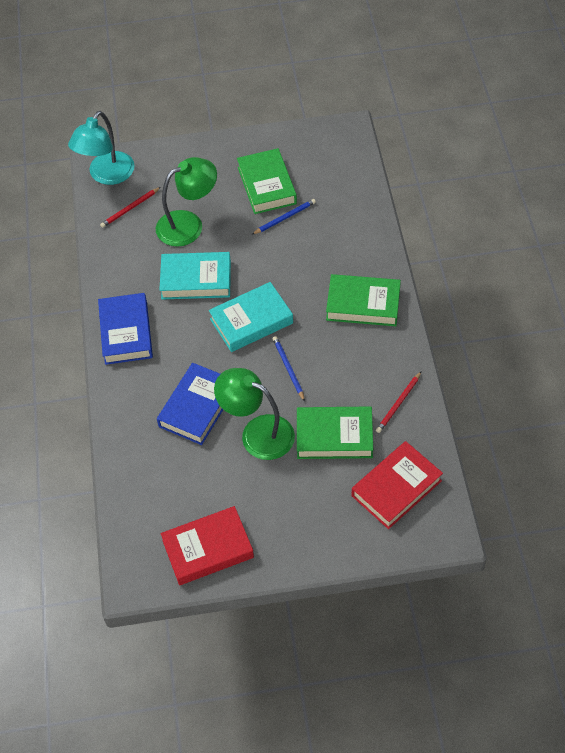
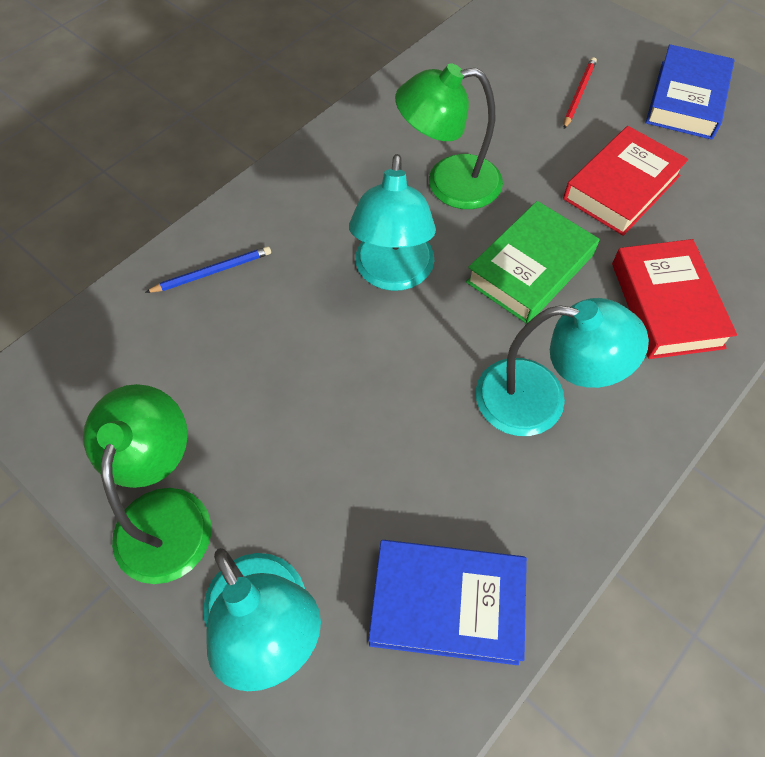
blue pencil: 2 -> 1
green book: 3 -> 1
red pencil: 2 -> 1
turquoise book: 2 -> 0
turquoise lamp: 1 -> 3

